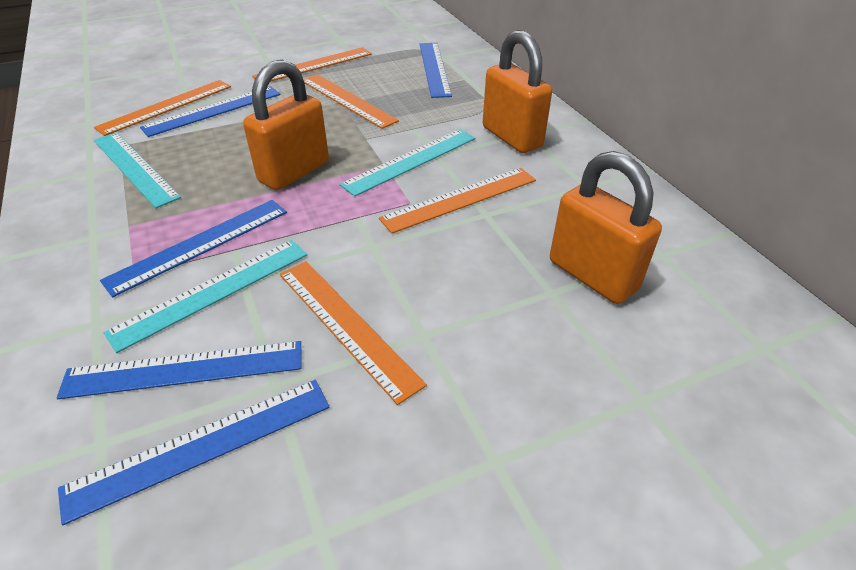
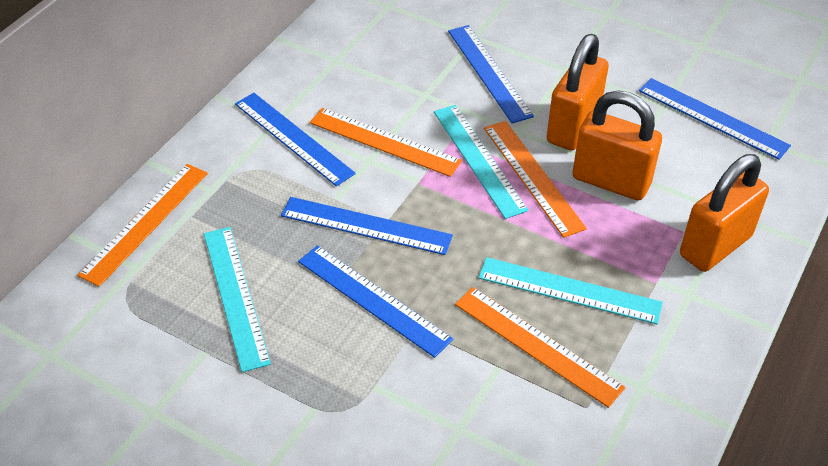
orange ruler: 5 -> 4

